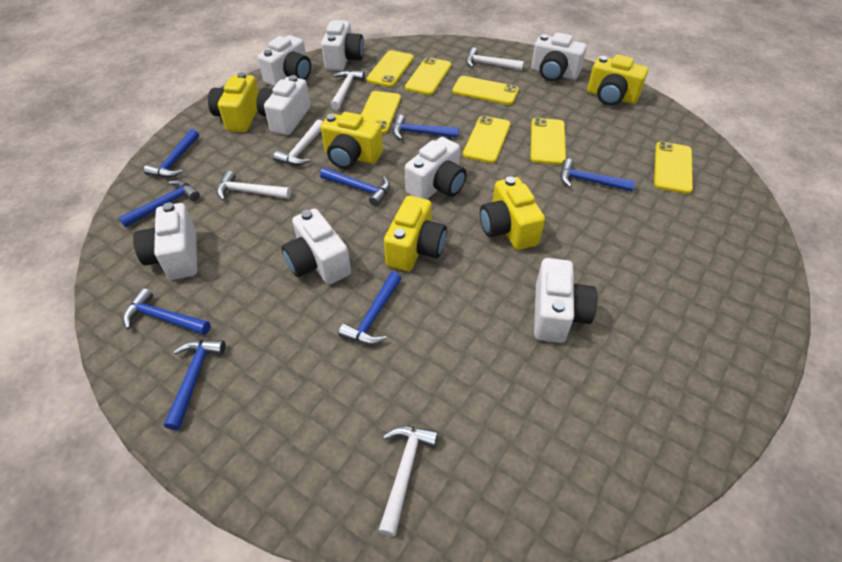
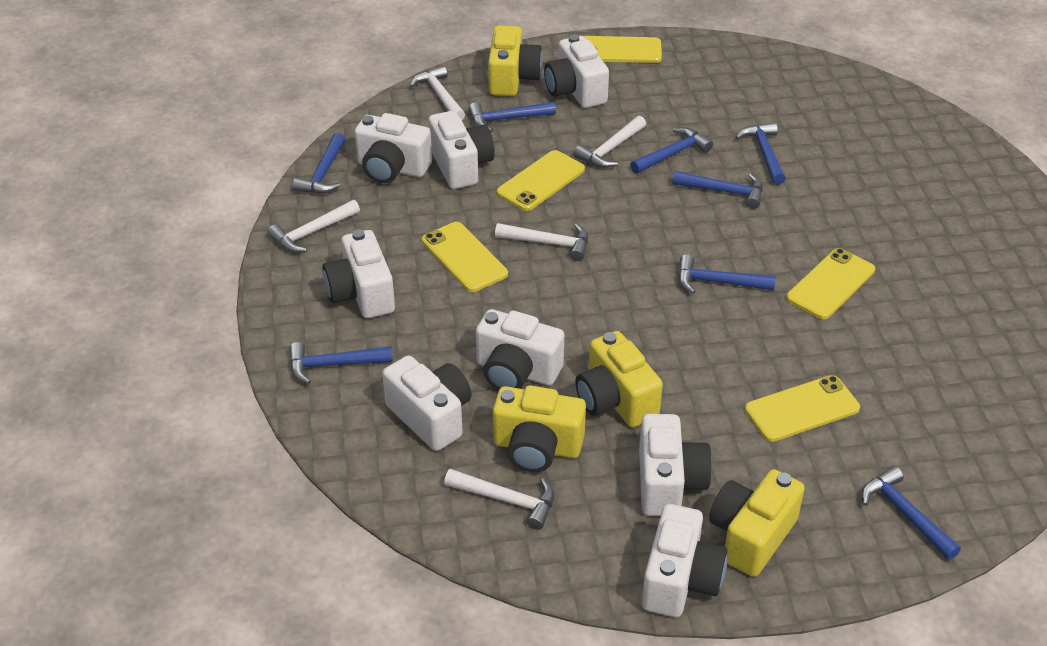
yellow camera: 5 -> 4
yellow phone: 7 -> 5

